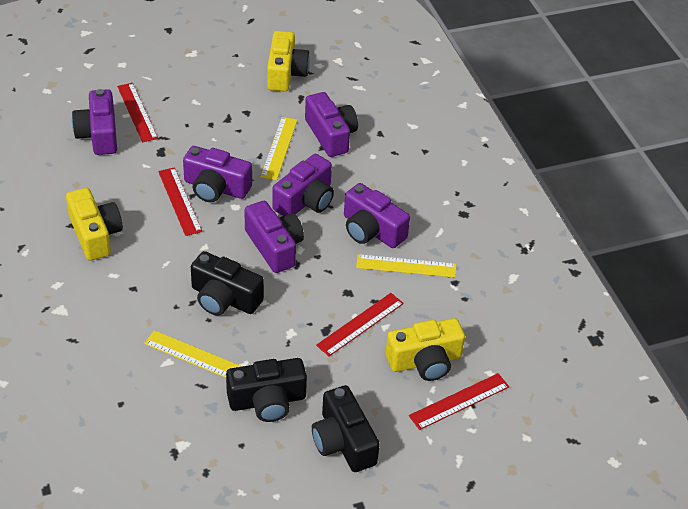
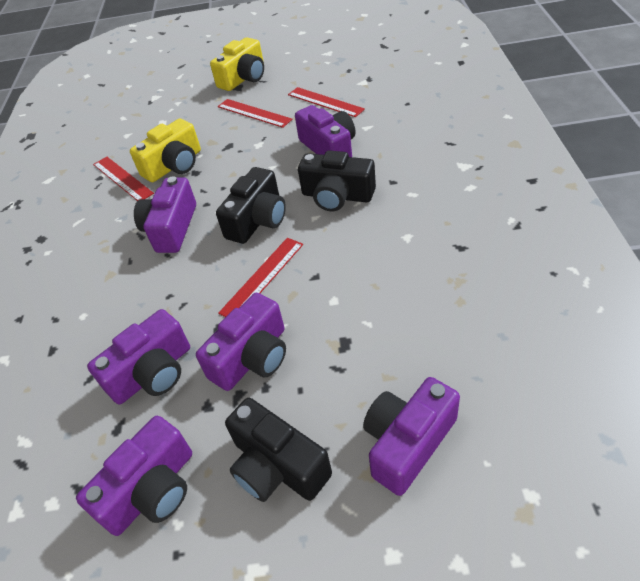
yellow camera: 3 -> 2
yellow ruler: 3 -> 0

